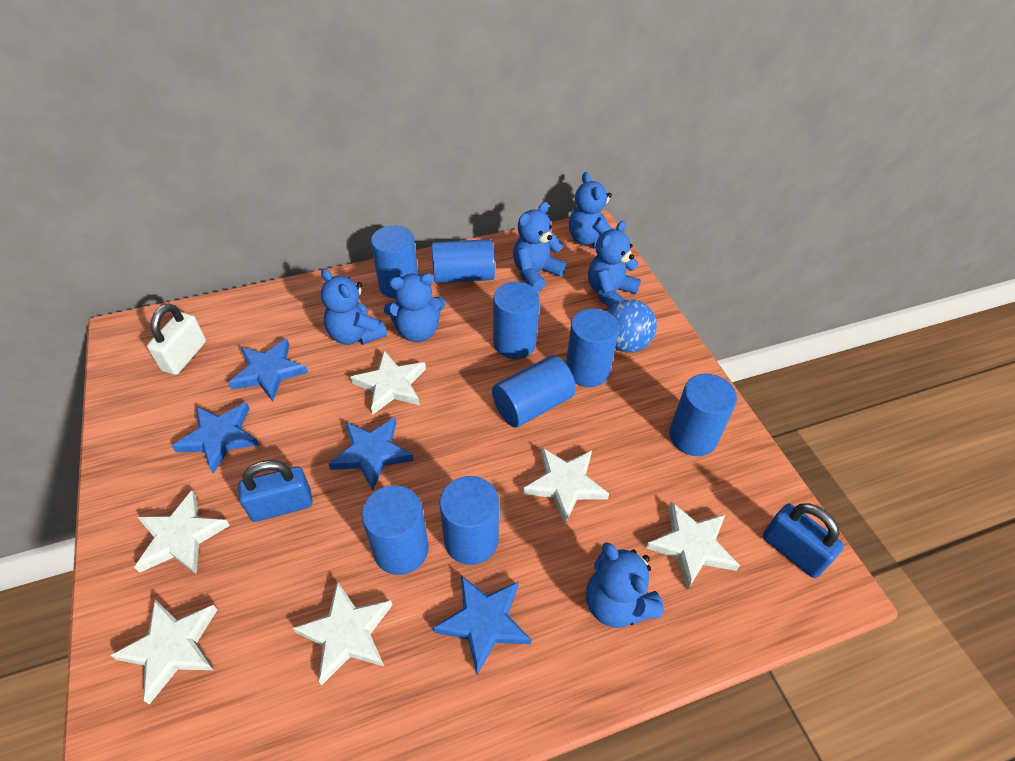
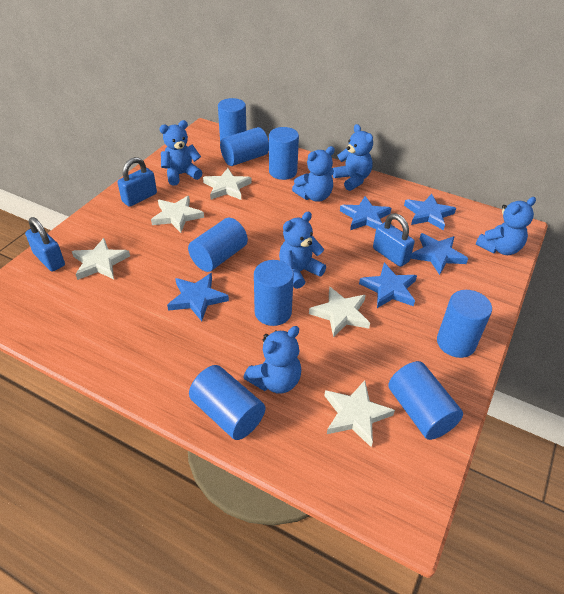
blue ball: 1 -> 0
blue padlock: 2 -> 3
blue star: 4 -> 5
white padlock: 1 -> 0
white star: 6 -> 5

